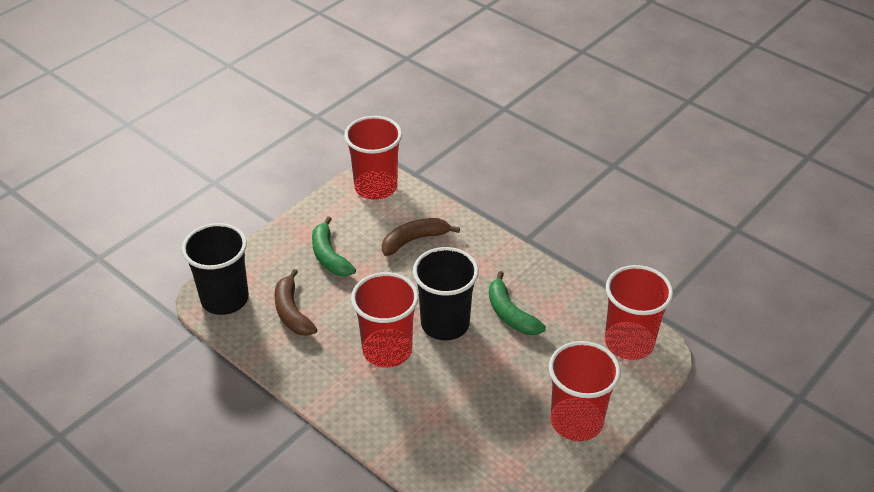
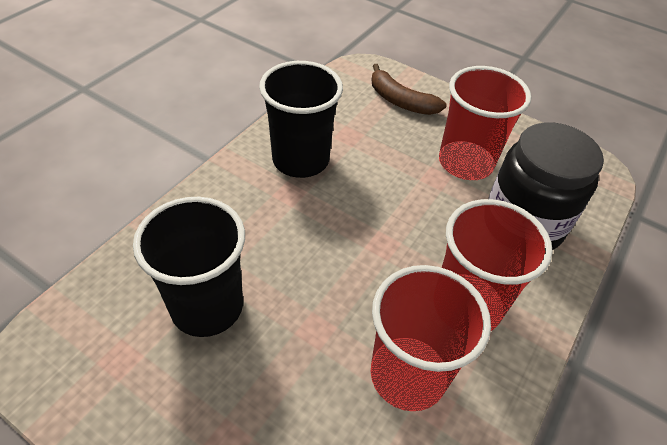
black jar: 0 -> 1
brown banana: 2 -> 1
green banana: 2 -> 0
red cup: 4 -> 3

